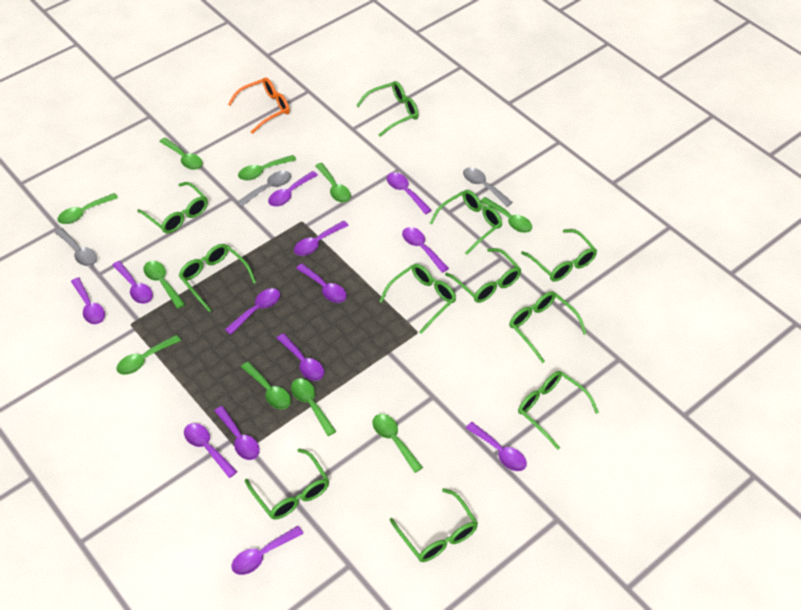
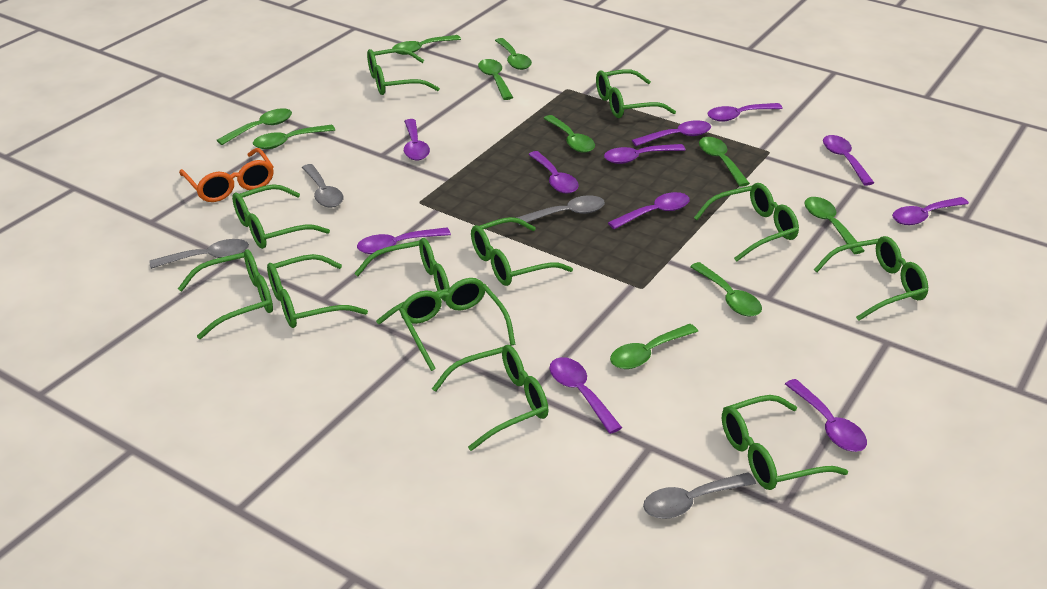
green glasses: 11 -> 12
grey spoon: 3 -> 4
purple spoon: 13 -> 11

